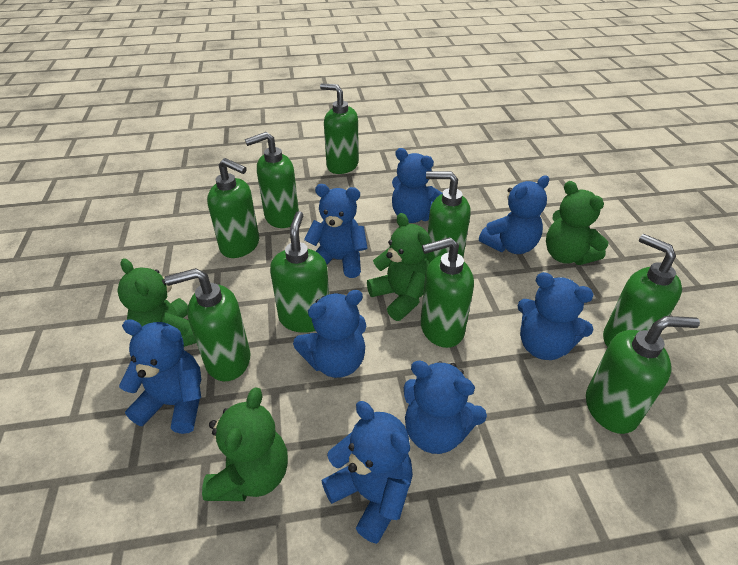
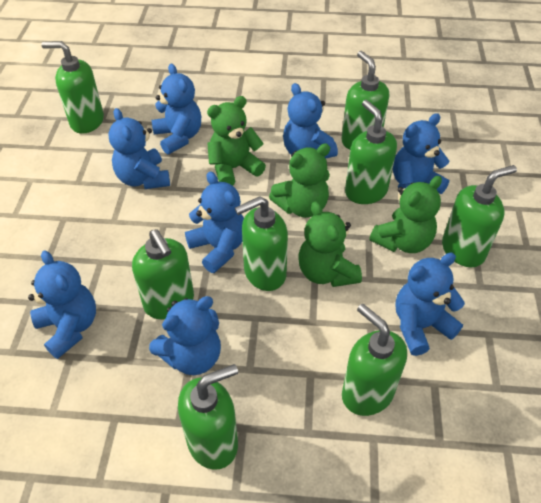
green soap dispenser: 9 -> 8

